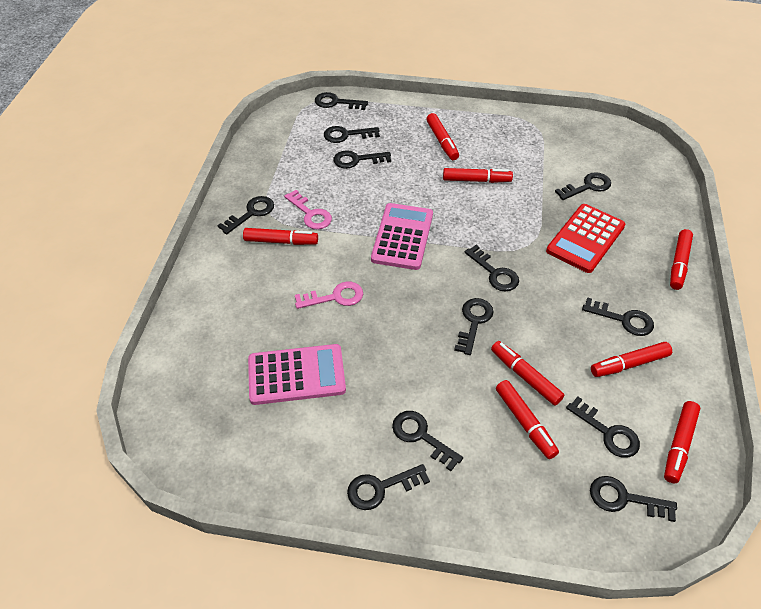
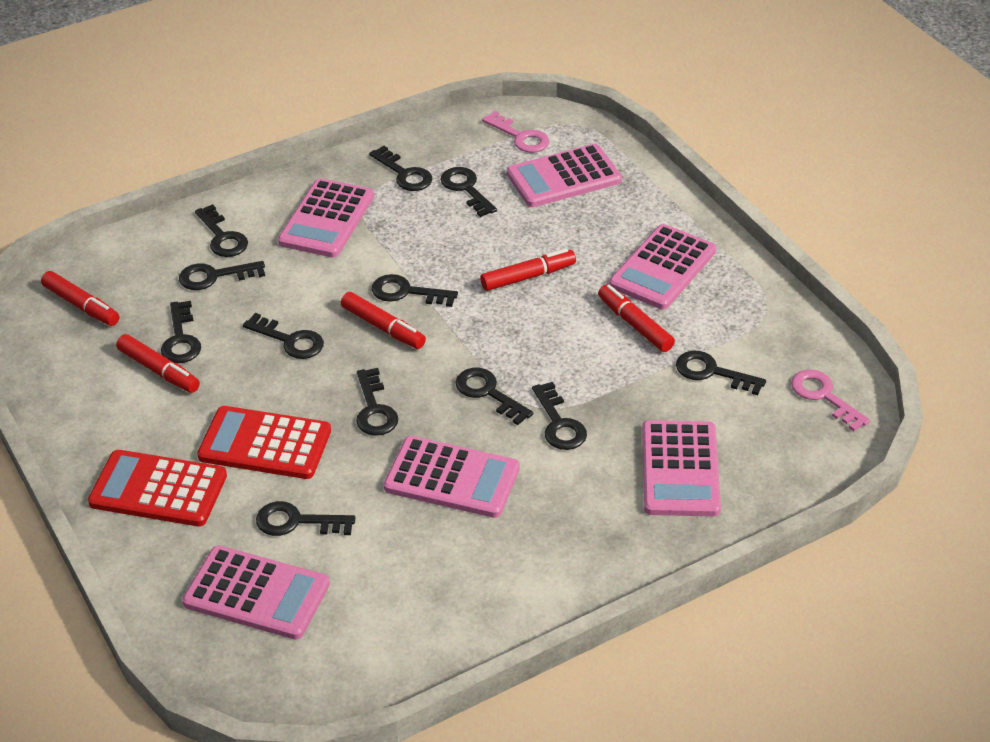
pink calculator: 2 -> 6
red calculator: 1 -> 2
red marker: 8 -> 5

